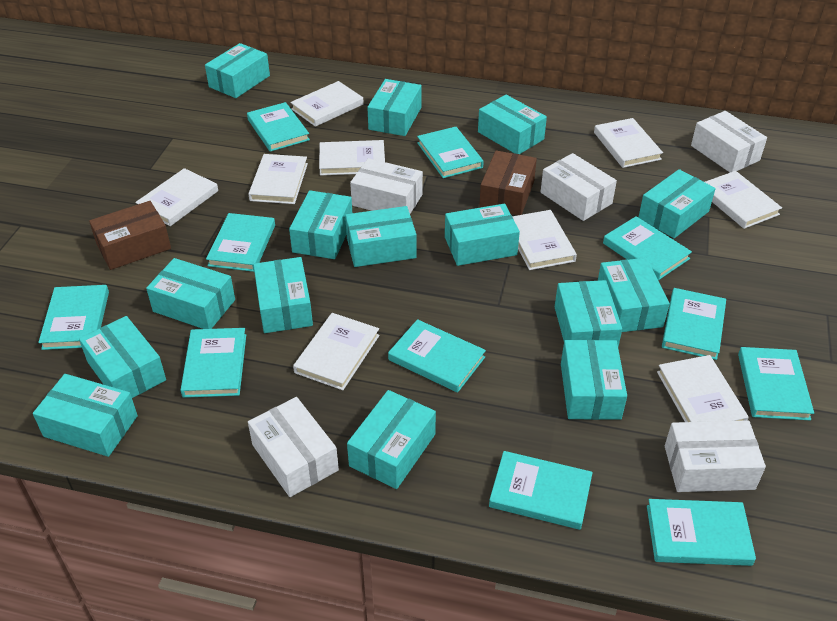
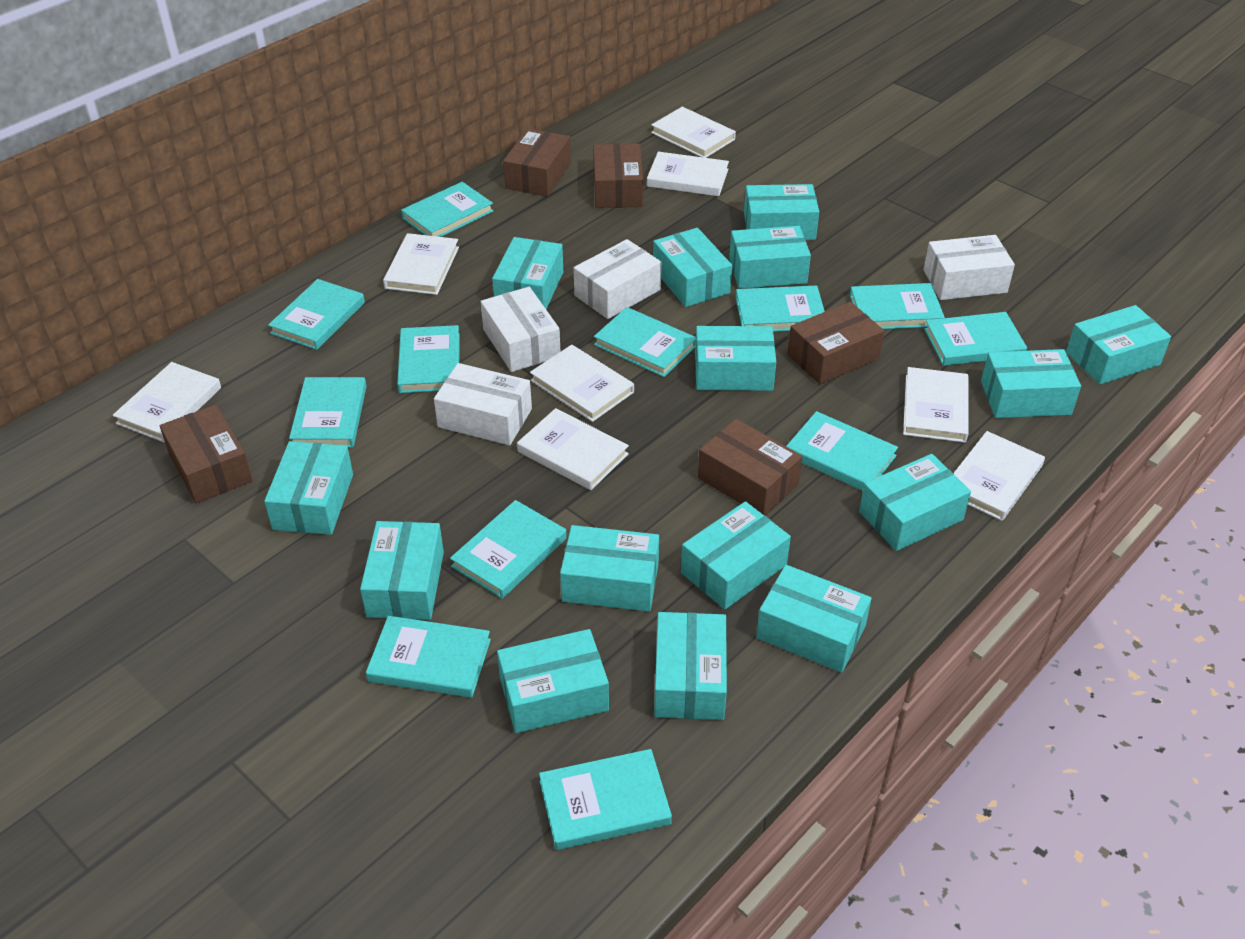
brown box: 2 -> 5
turquoise book: 11 -> 12
white book: 9 -> 8
white box: 5 -> 4

